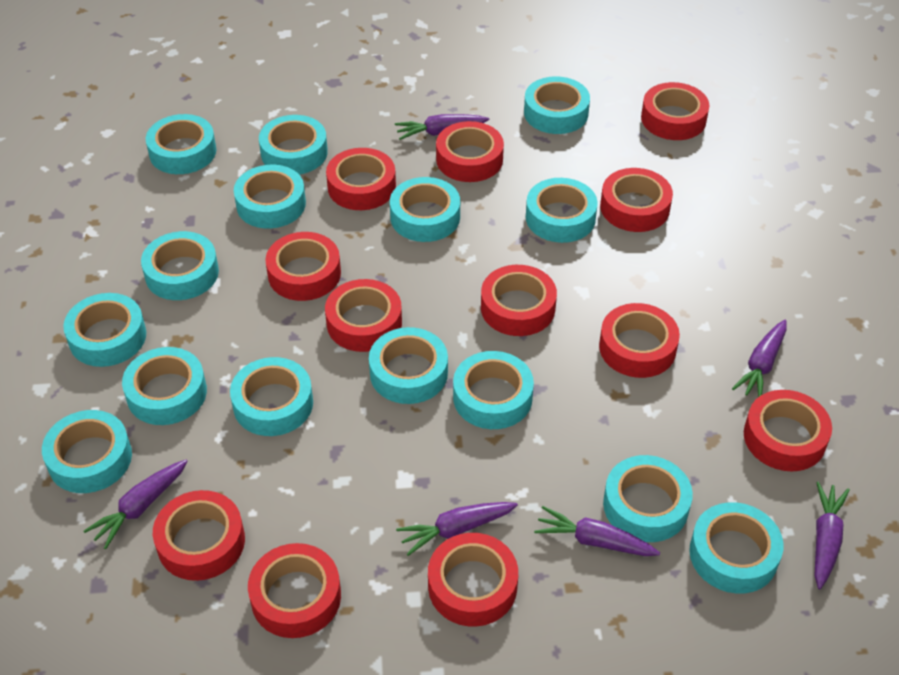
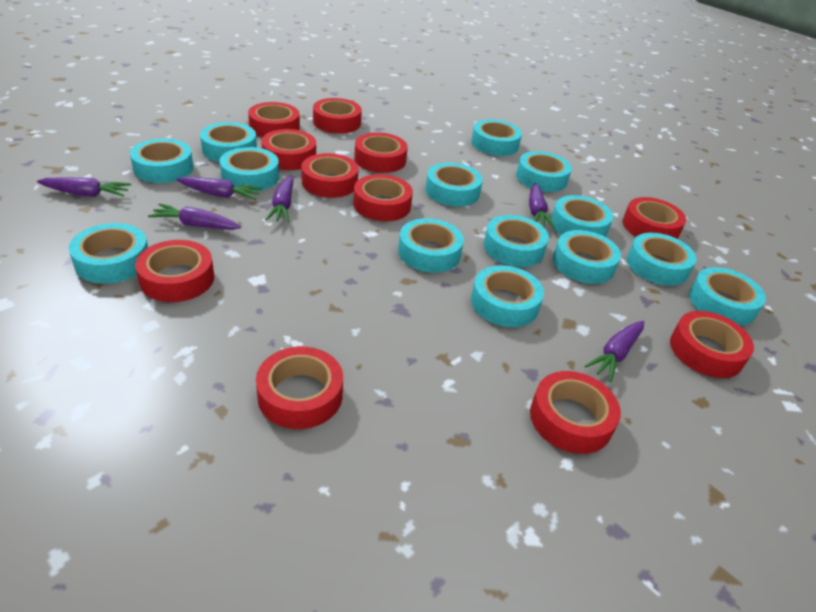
red tape: 12 -> 11
turquoise tape: 15 -> 14

